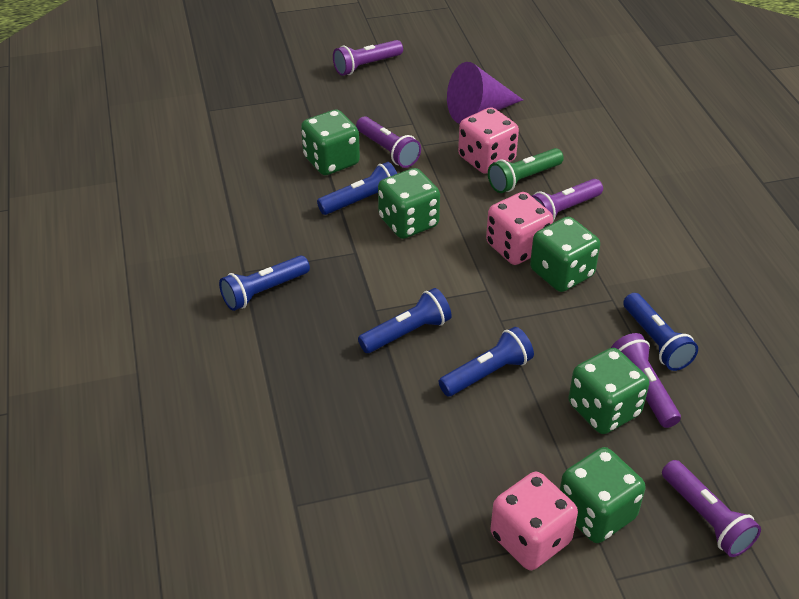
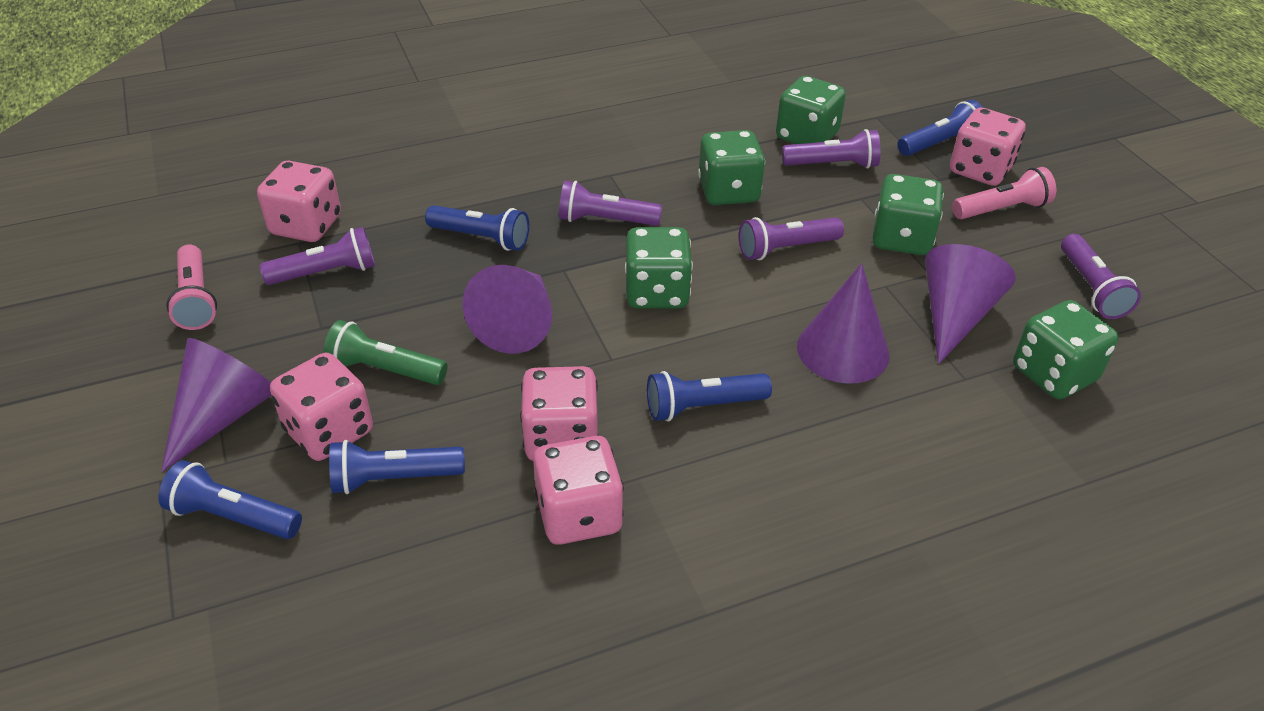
pink dice: 3 -> 5
pink flashlight: 0 -> 2
purple cone: 1 -> 4

